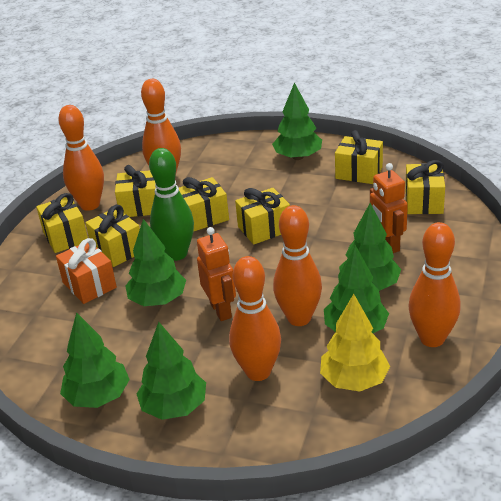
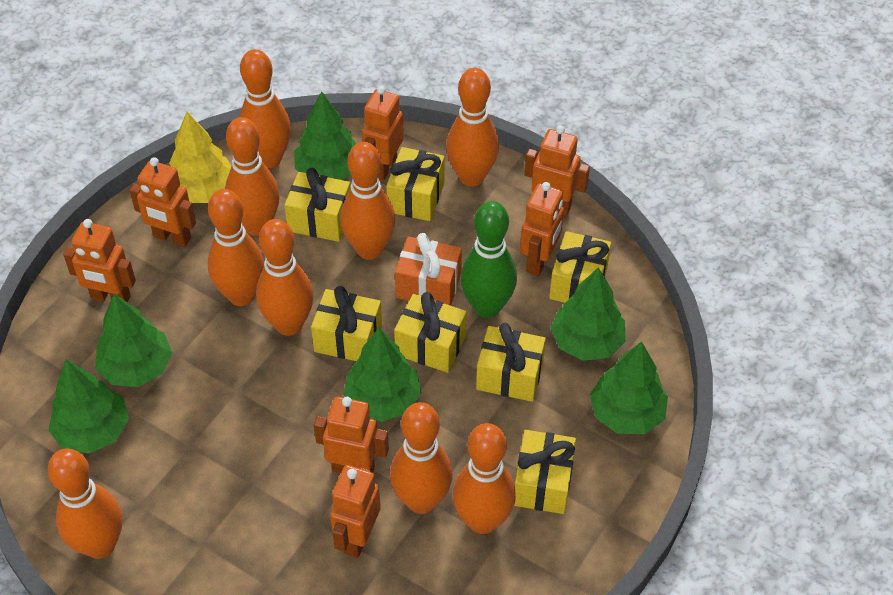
orange bowling pin: 5 -> 9
orange robot: 2 -> 7

